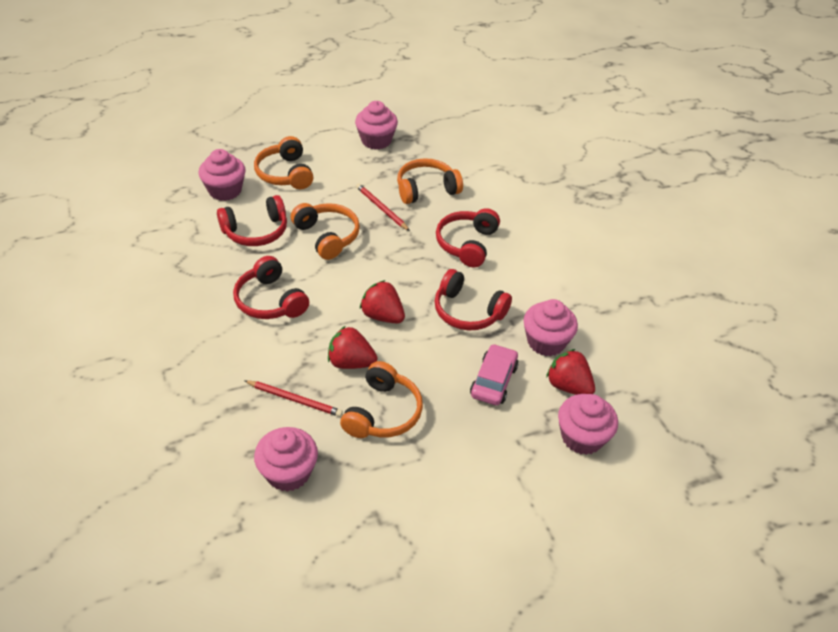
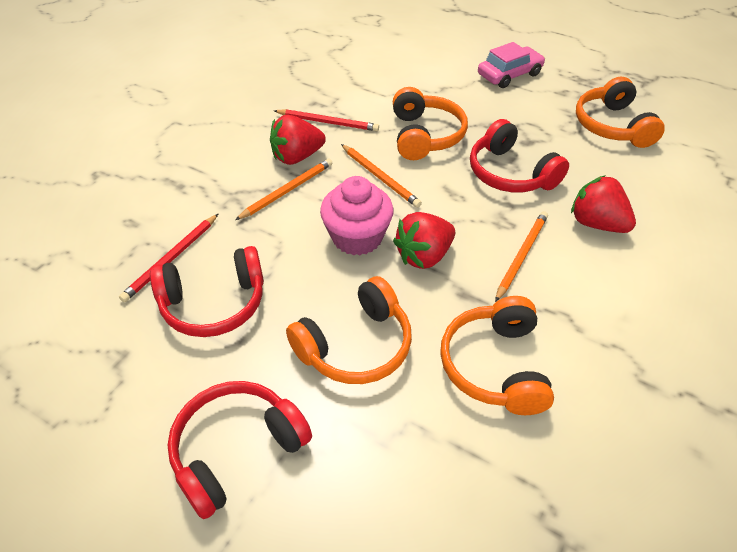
orange pencil: 0 -> 3
pink cupcake: 5 -> 1
red headphones: 4 -> 3

